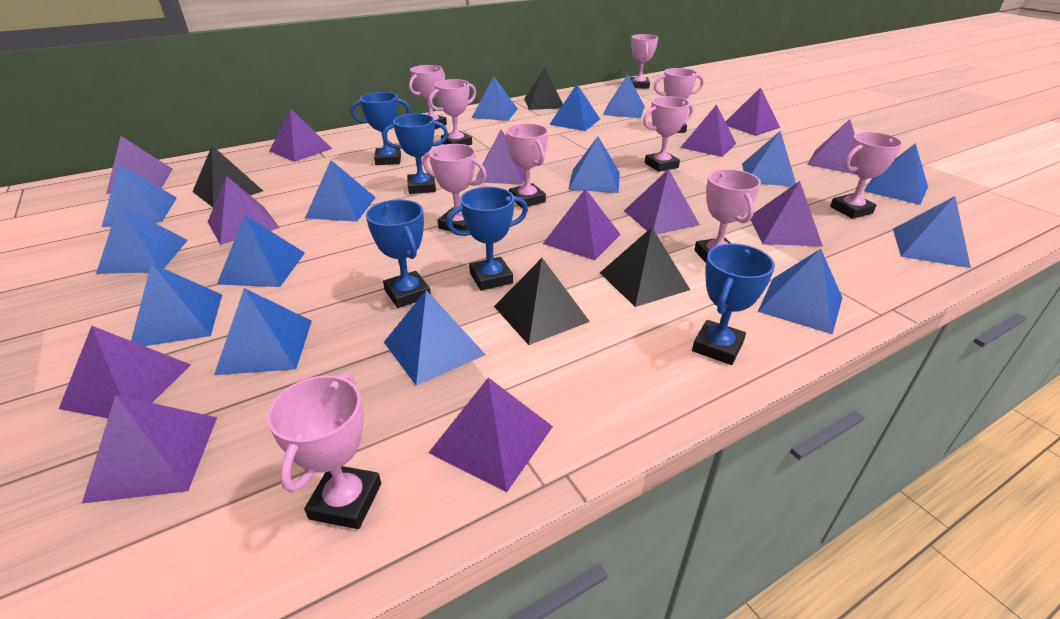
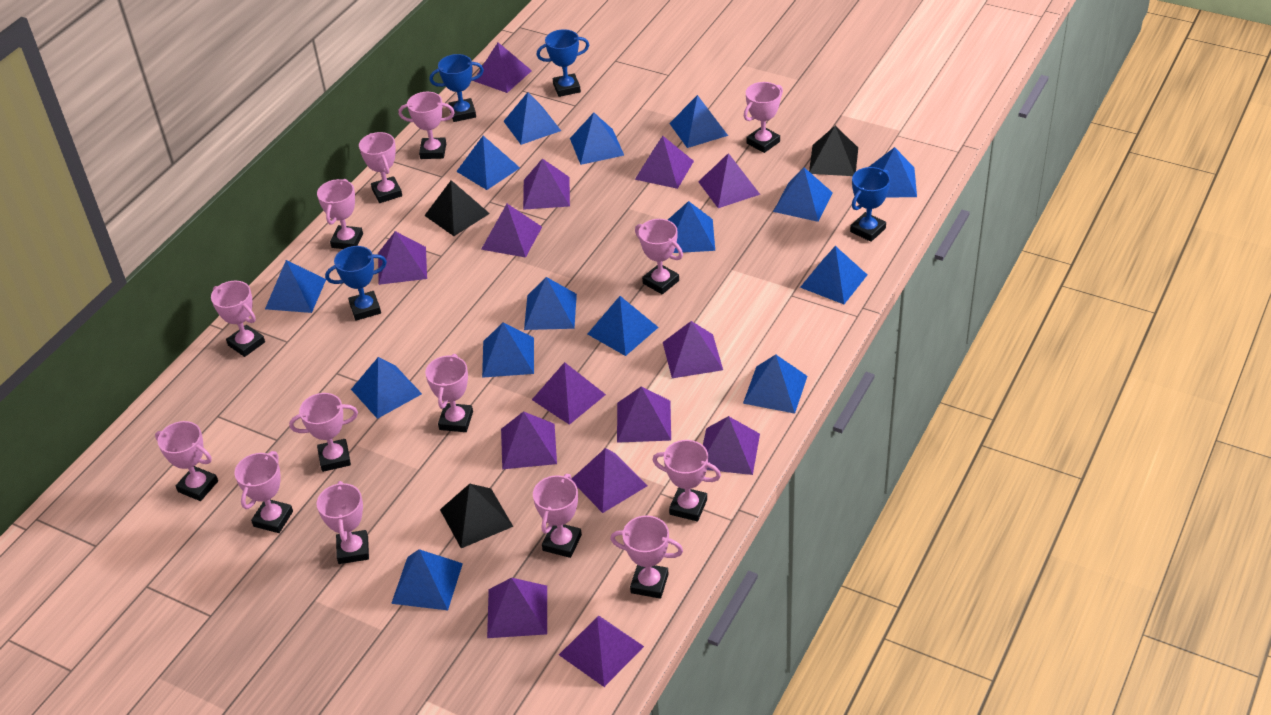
black pyramid: 4 -> 3
blue trophy: 5 -> 4
pink trophy: 10 -> 14
purple pyramid: 13 -> 14

